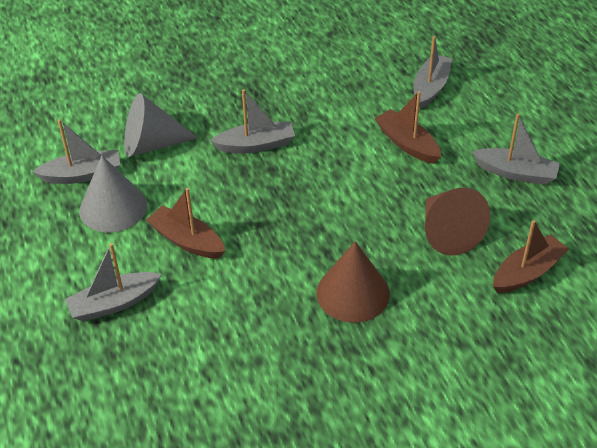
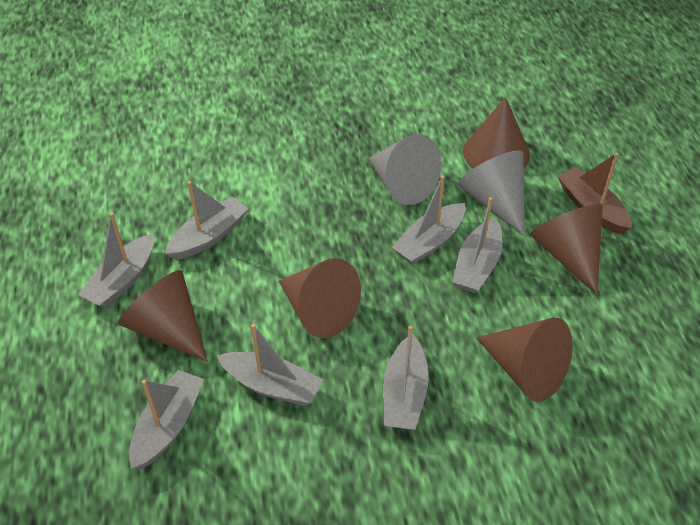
brown boat: 3 -> 1
brown cone: 2 -> 5
grey boat: 5 -> 7

